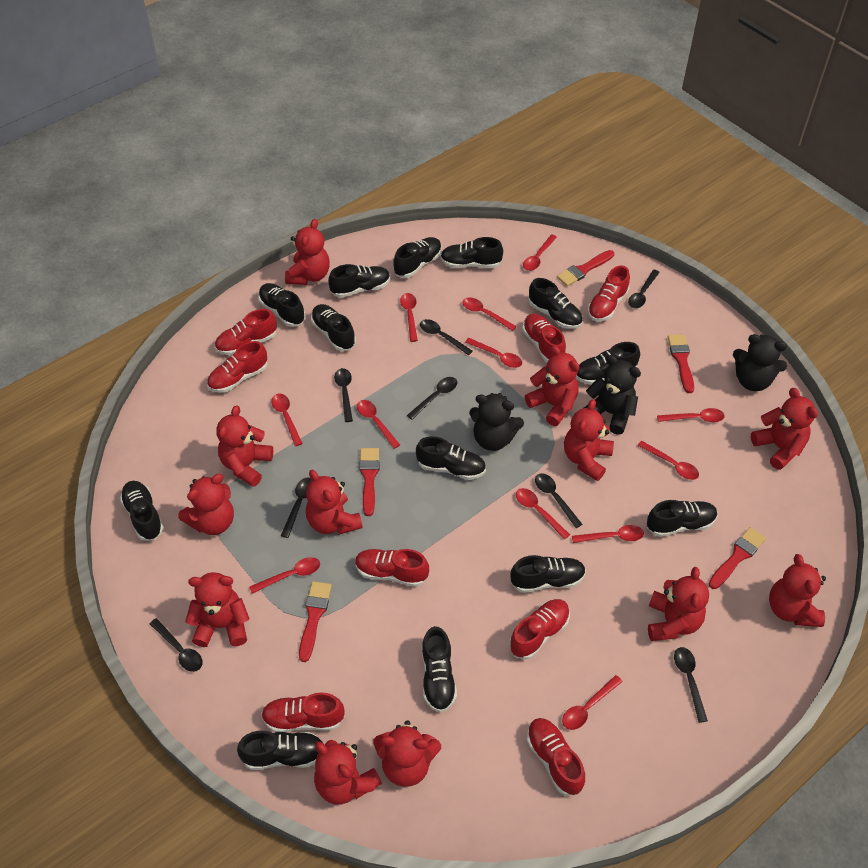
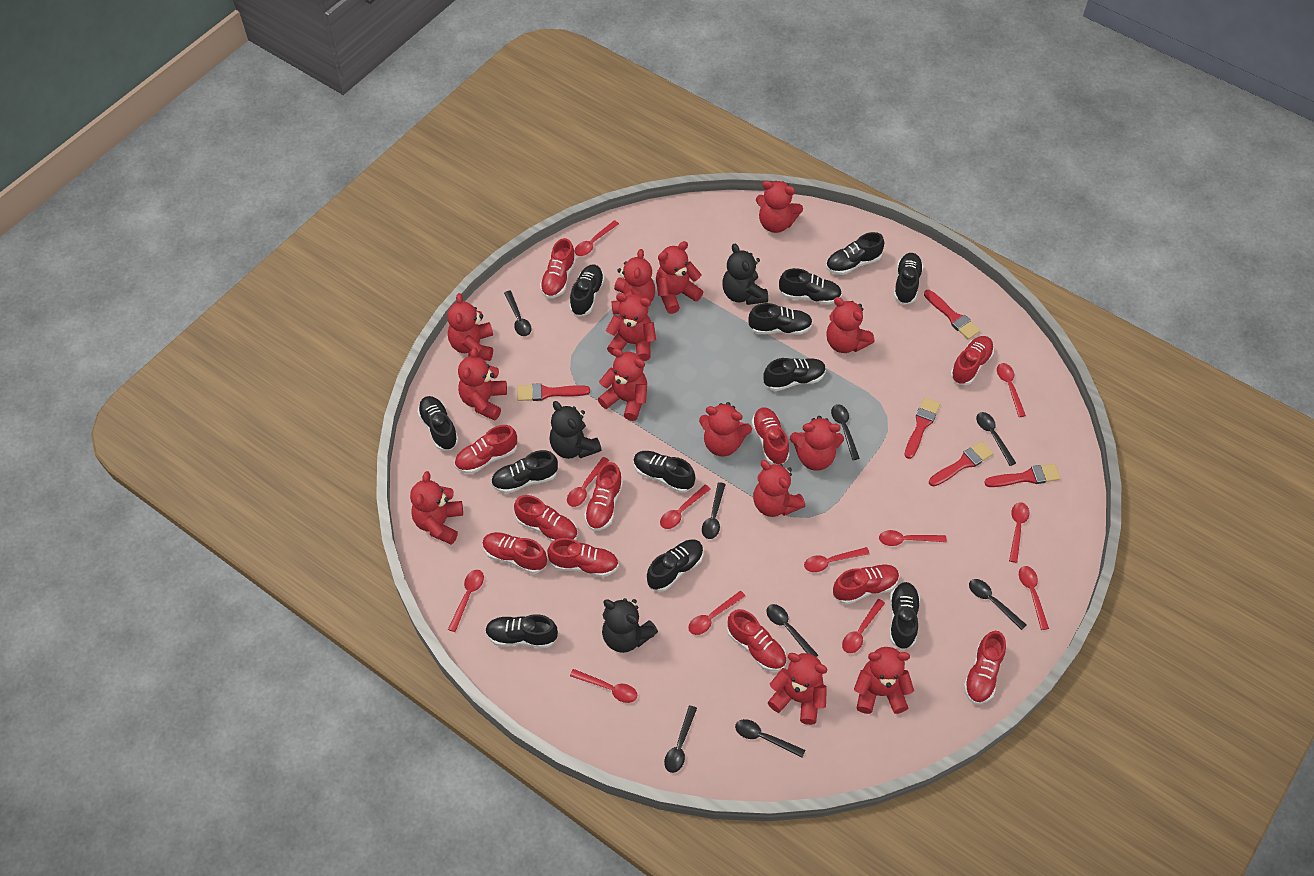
black shoe: 13 -> 12
red shoe: 8 -> 11
red teddy bear: 12 -> 14

